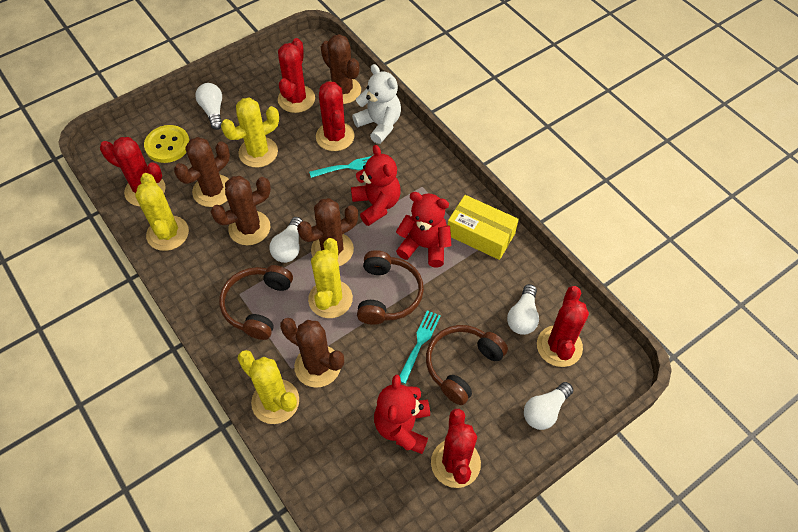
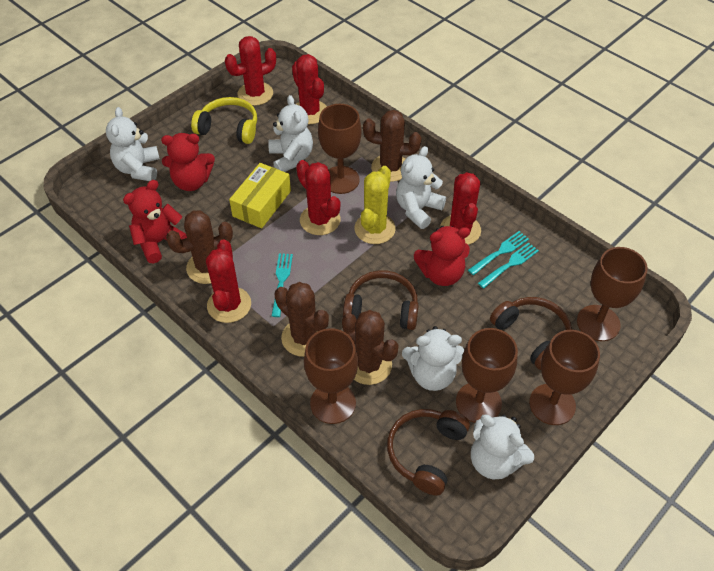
brown cactus: 5 -> 4
brown goblet: 0 -> 5
turquoise fork: 2 -> 3
white light bulb: 4 -> 0
white teddy bear: 1 -> 5
yellow button: 1 -> 0
yellow cactus: 4 -> 1
yellow headphones: 0 -> 1

